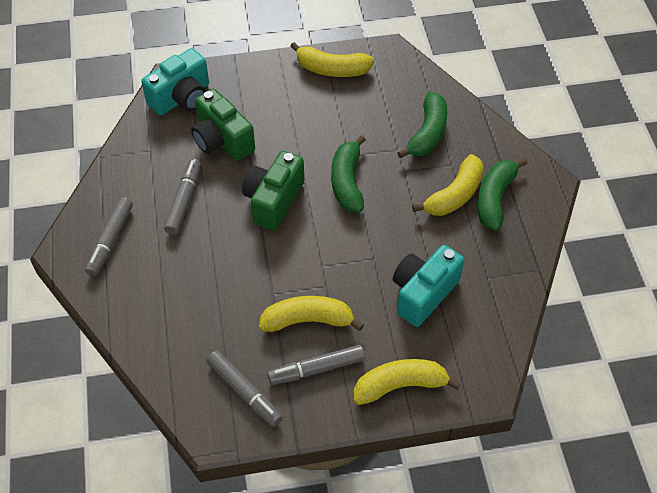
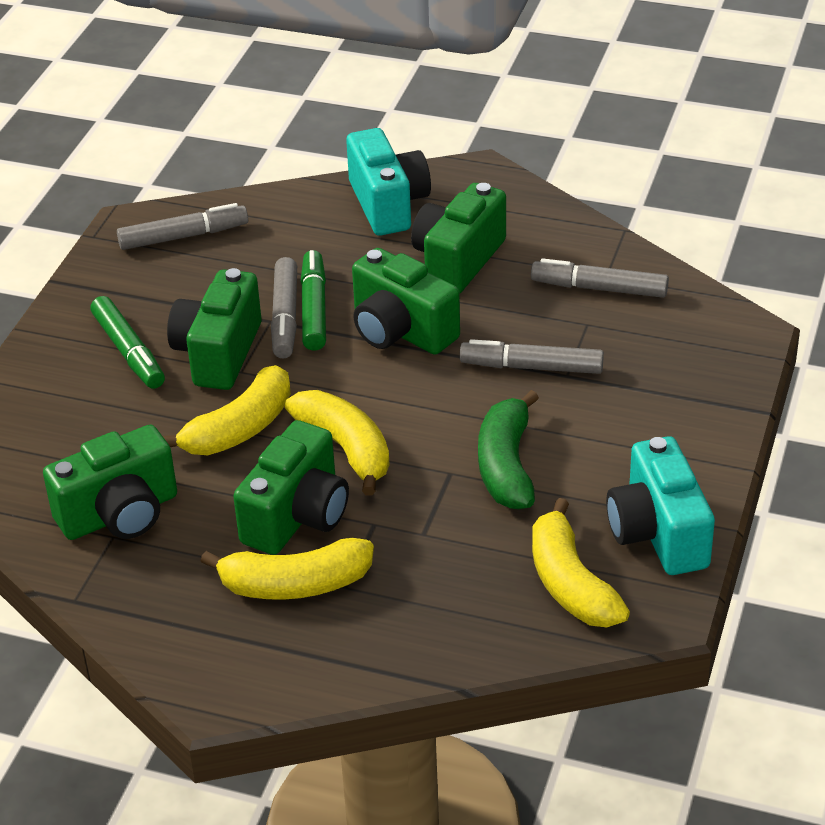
green banana: 3 -> 1
green camera: 2 -> 5
green marker: 0 -> 2

